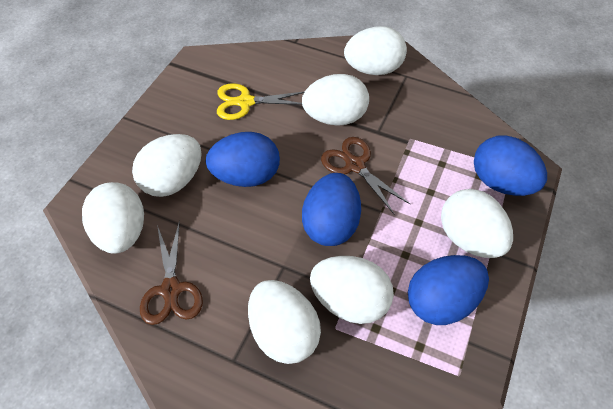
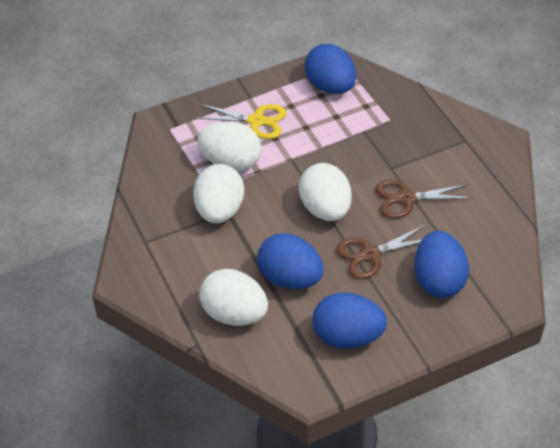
white egg: 7 -> 4

